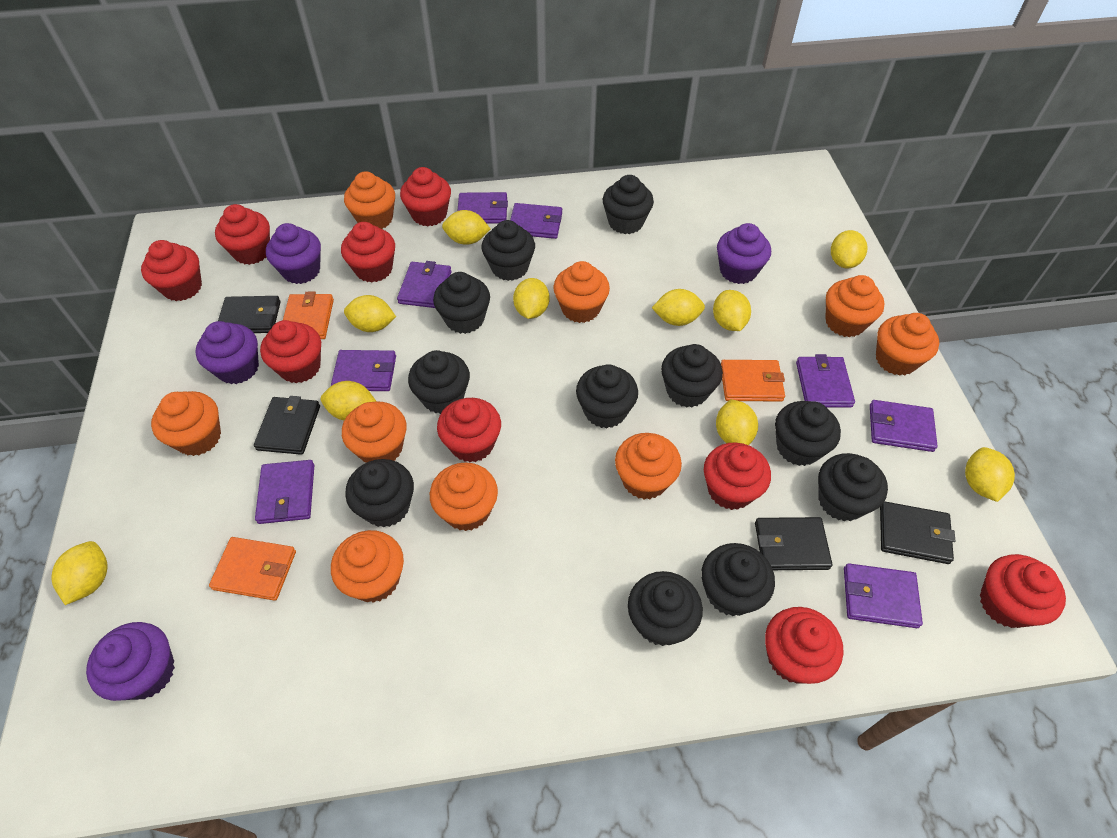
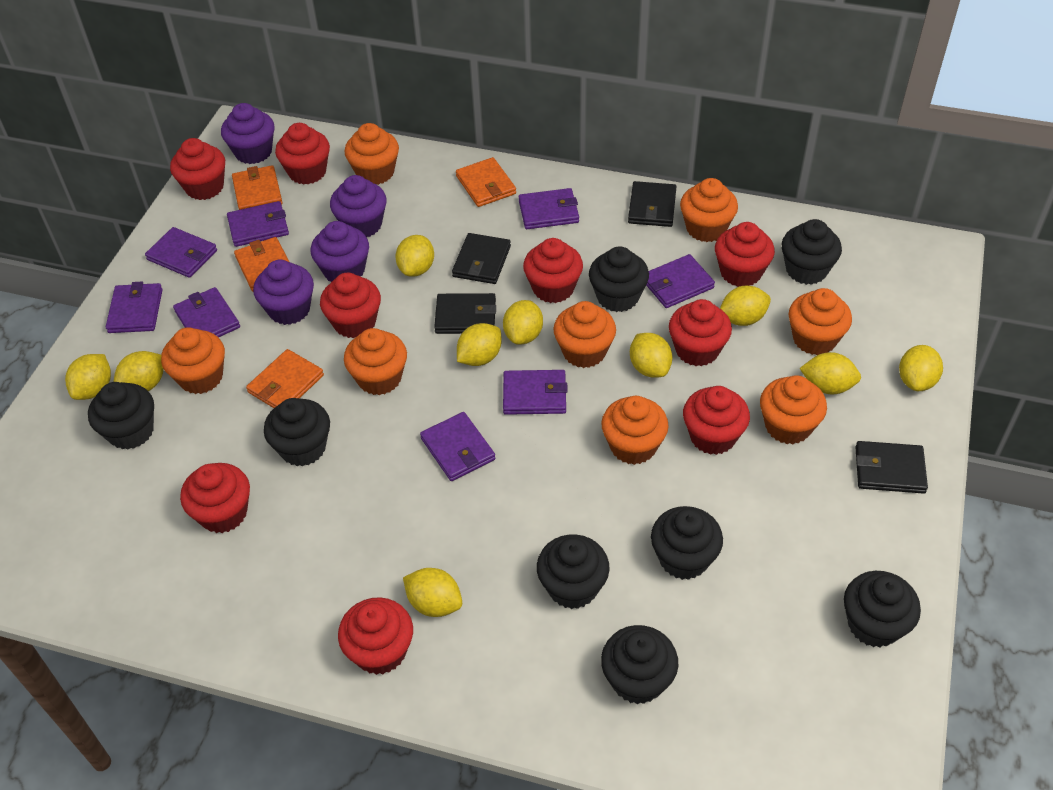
black cupcake: 11 -> 8
orange cupcake: 9 -> 8
orange wallet: 3 -> 4

